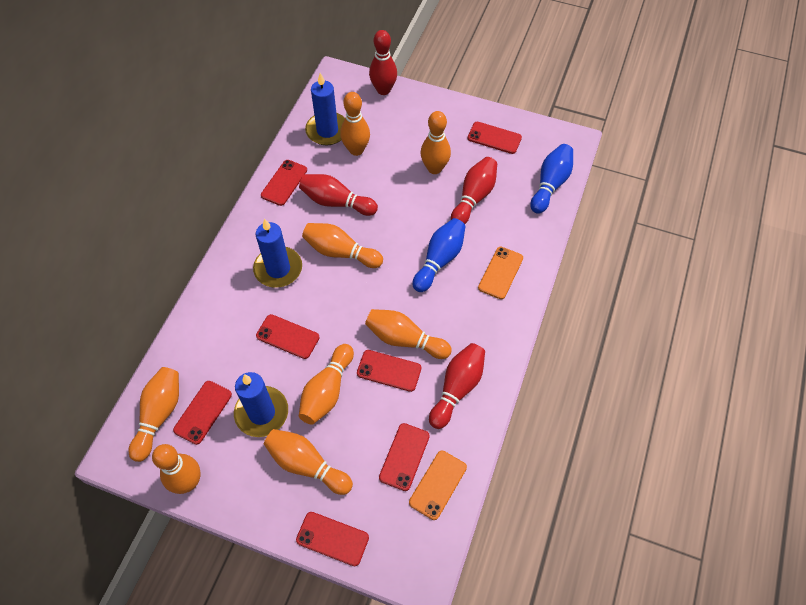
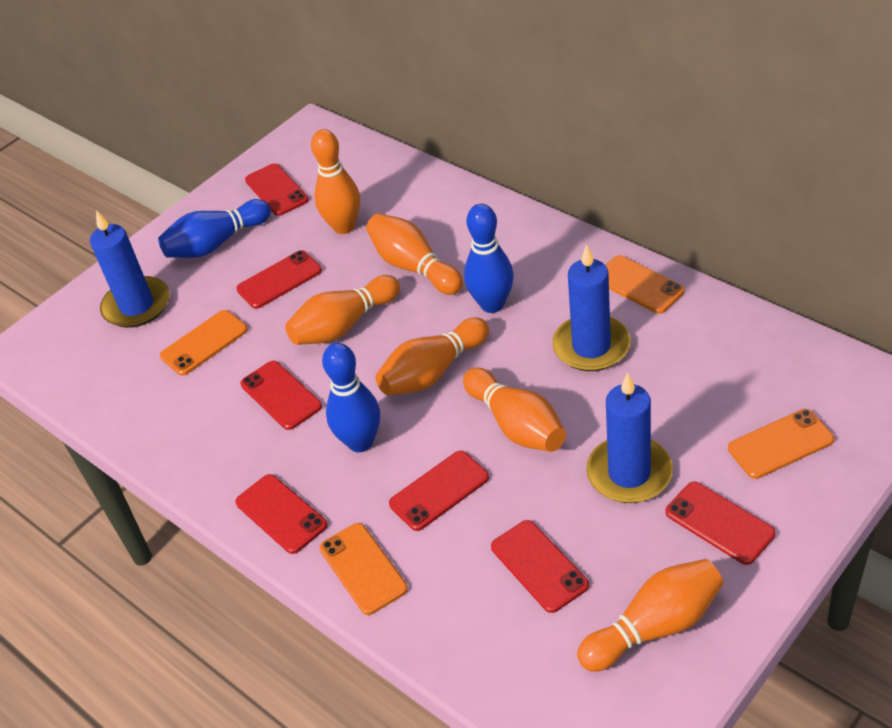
blue bowling pin: 2 -> 3
orange bowling pin: 8 -> 6
orange phone: 2 -> 4
red bowling pin: 4 -> 0

